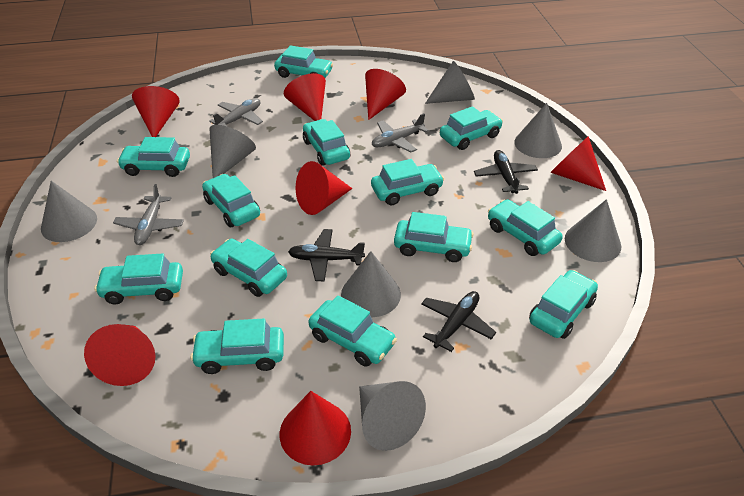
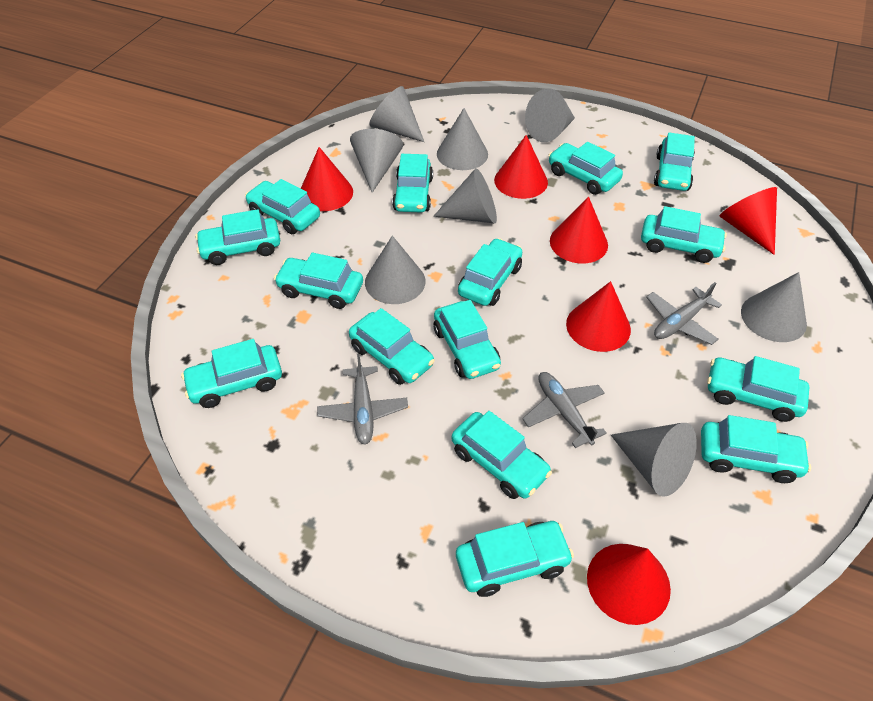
black plane: 3 -> 0
grey cone: 7 -> 8
red cone: 7 -> 6
turquoise car: 13 -> 15

